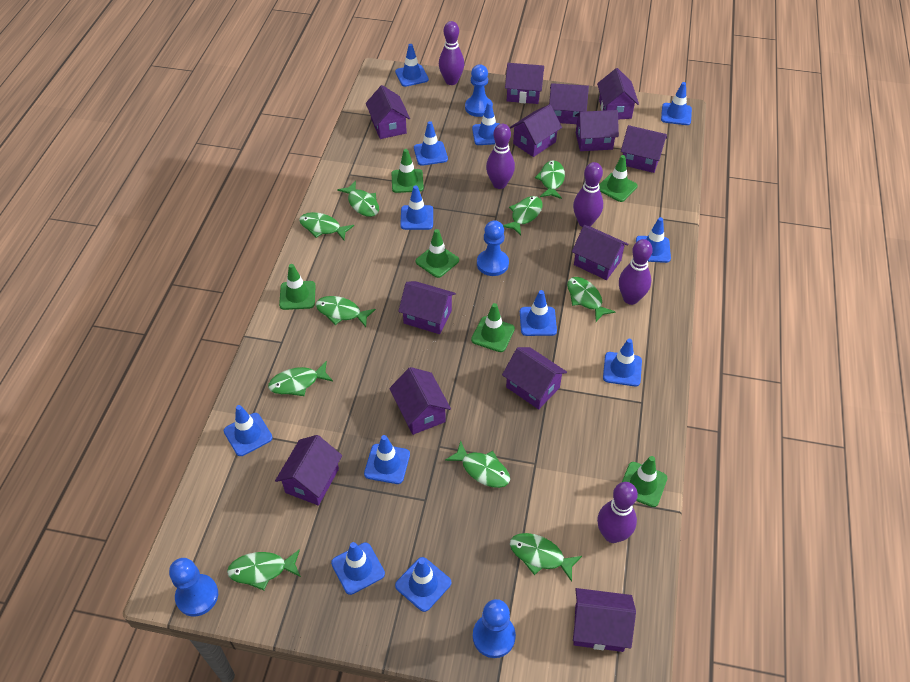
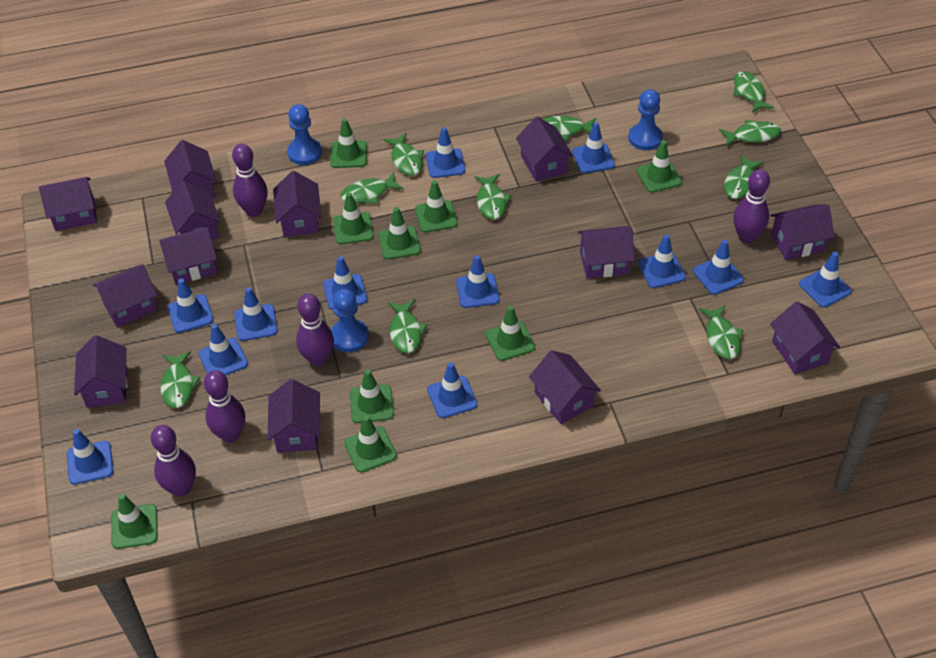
blue pawn: 4 -> 3
green traffic cone: 6 -> 9

